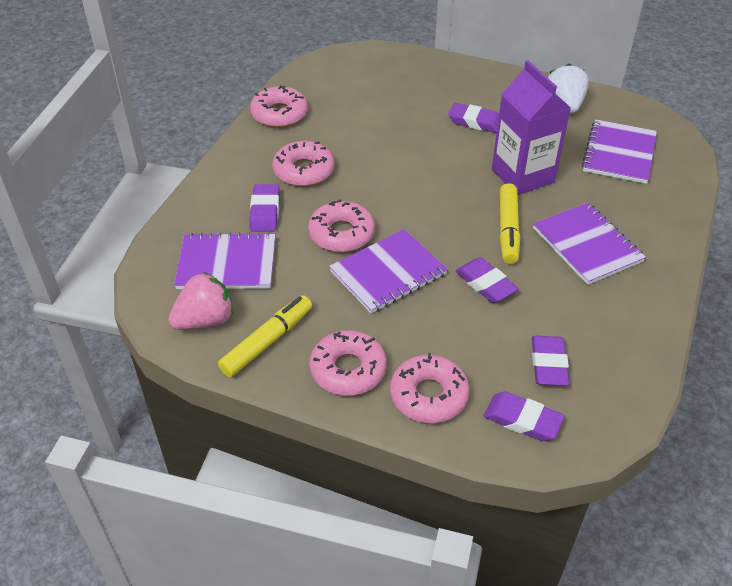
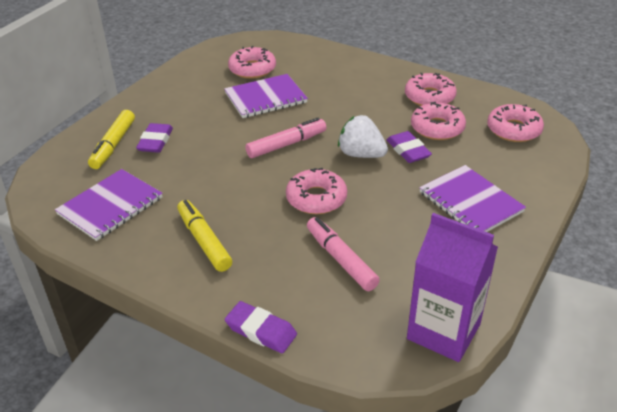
pink marker: 0 -> 2
pink strawberry: 1 -> 0
purple eraser: 5 -> 3
purple notebook: 4 -> 3

